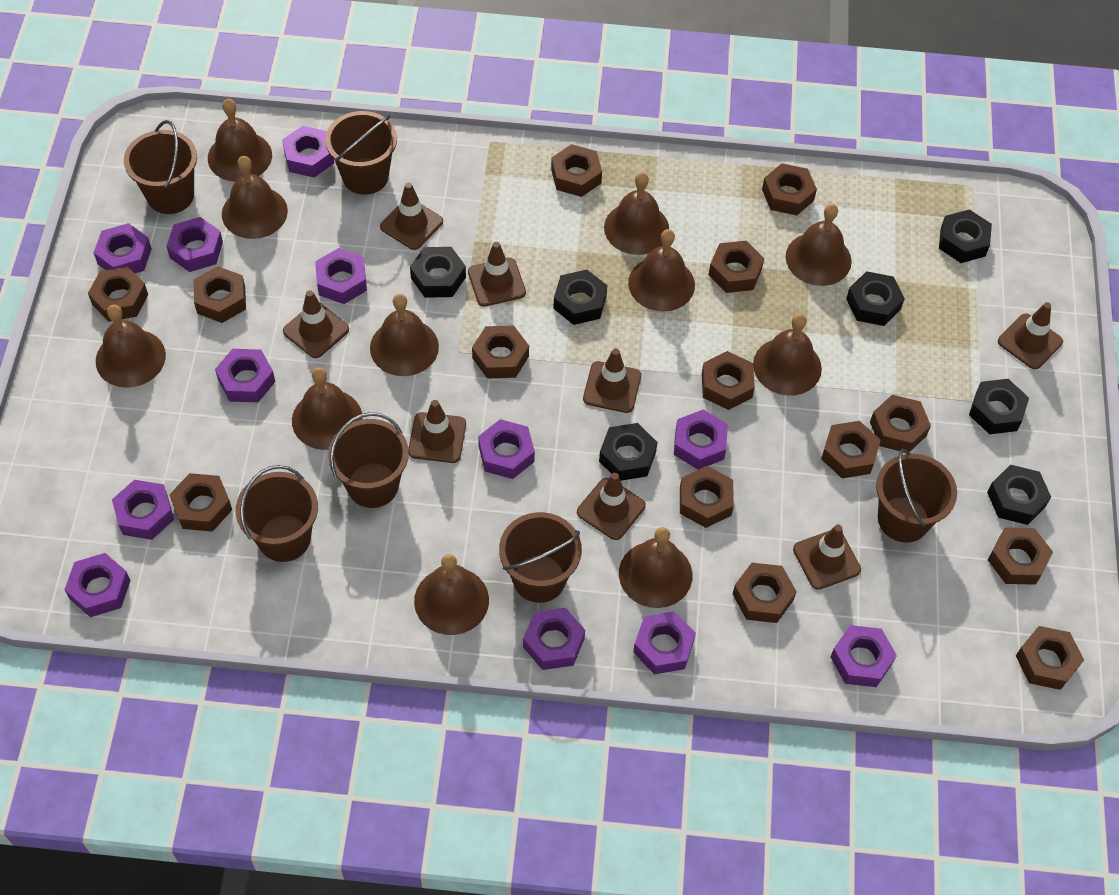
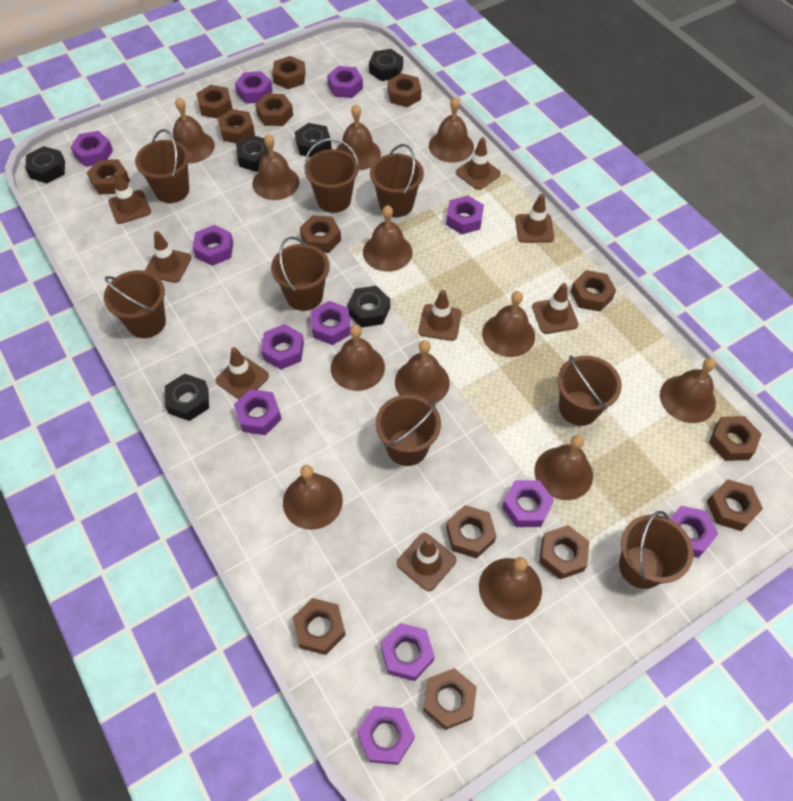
black nut: 7 -> 6
brown bell: 11 -> 12
brown bucket: 6 -> 8

